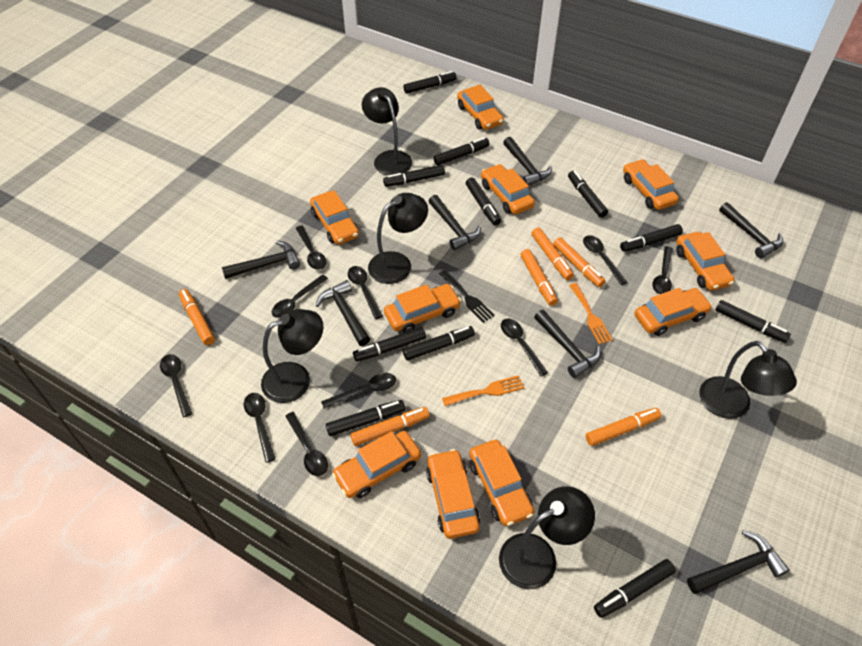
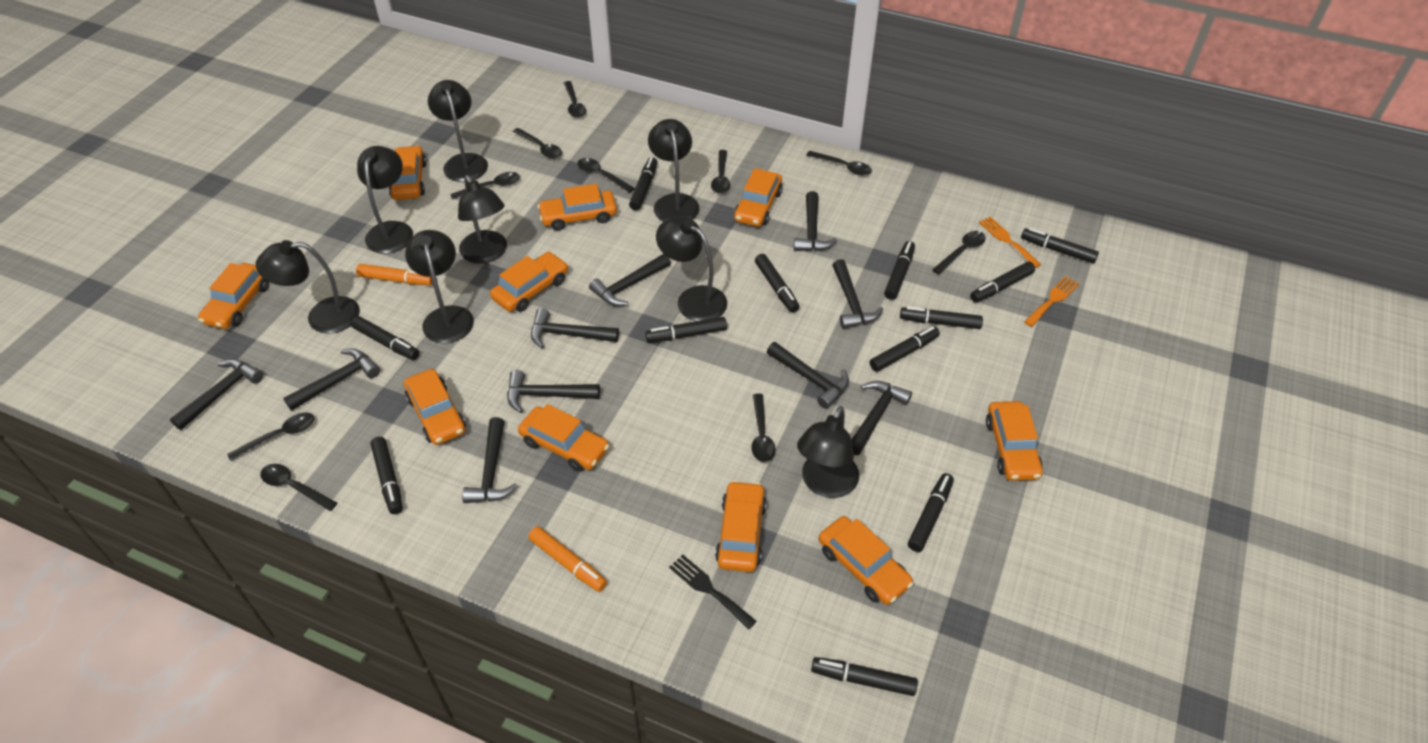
black hammer: 7 -> 10
black lamp: 5 -> 8
black marker: 11 -> 12
orange marker: 6 -> 2

